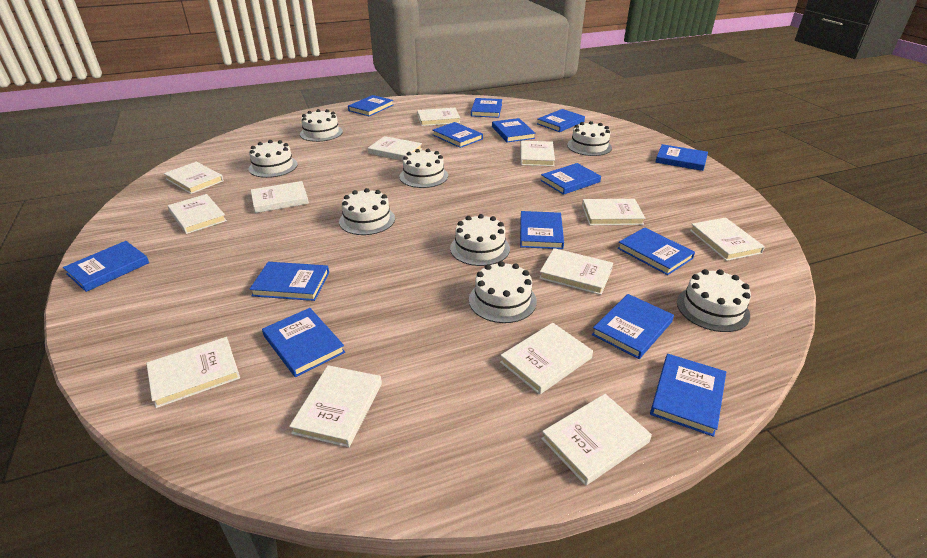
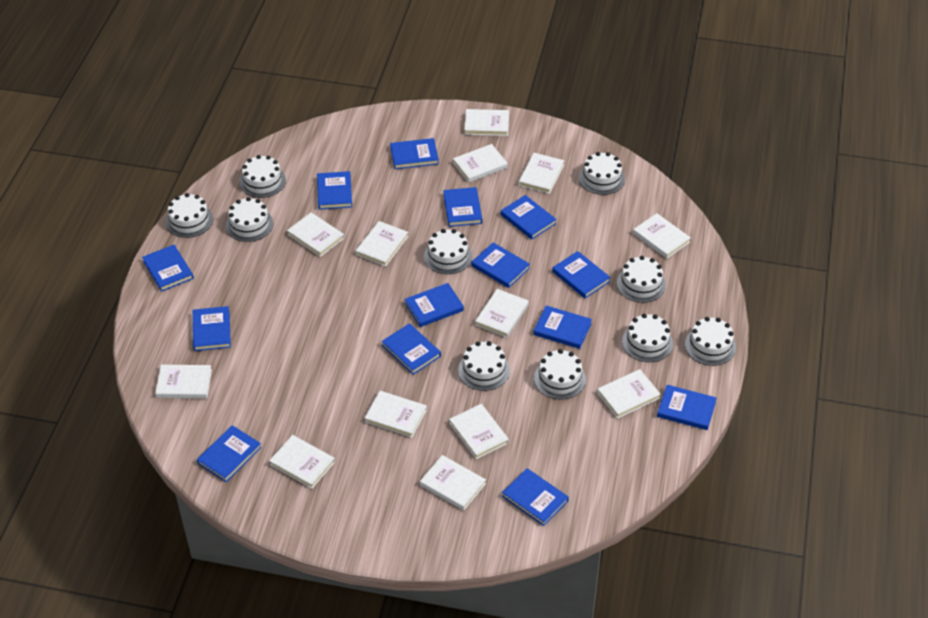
white cake: 8 -> 10

